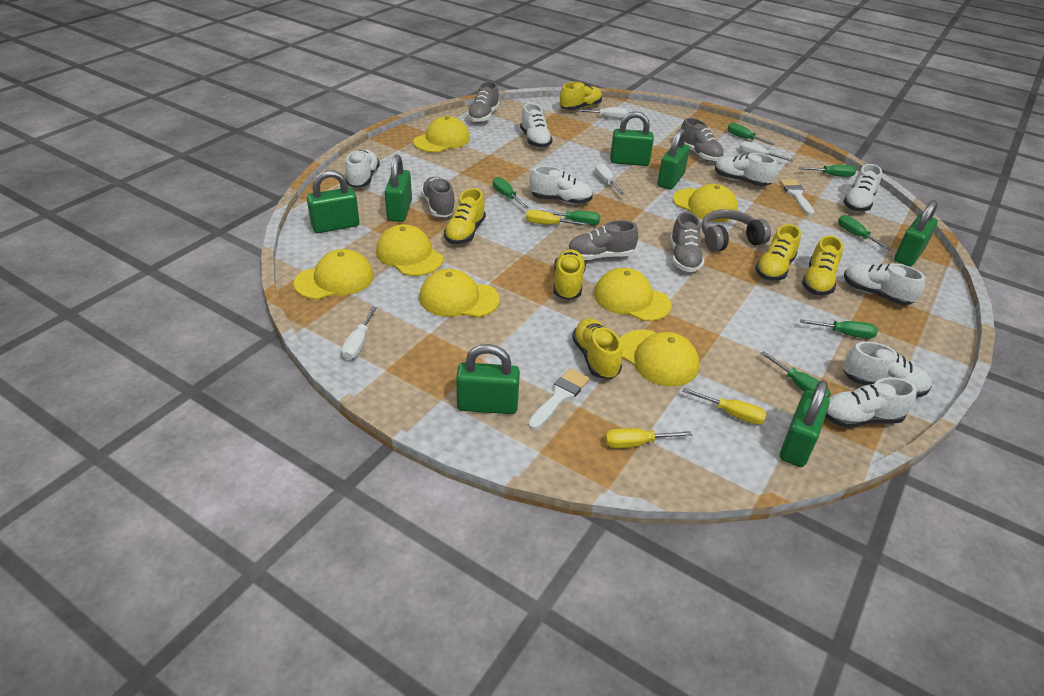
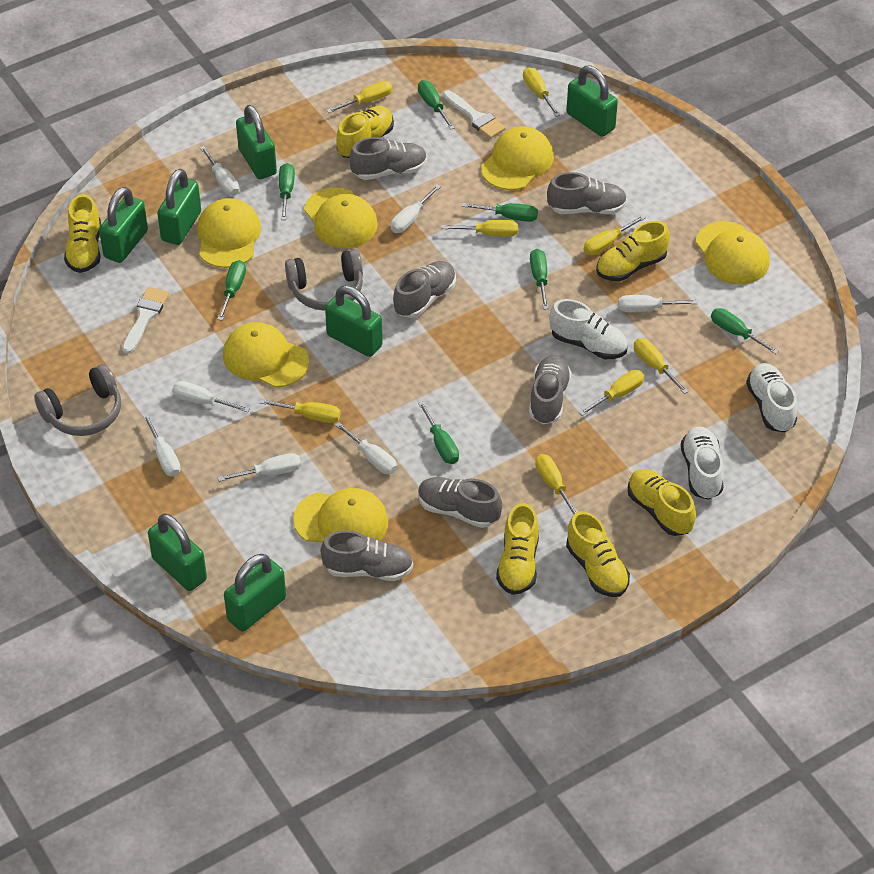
grey headphones: 1 -> 2
grey shoe: 5 -> 6
white screwdriver: 4 -> 7
white shoe: 8 -> 3
yellow cap: 7 -> 6
yellow screwdriver: 3 -> 8

